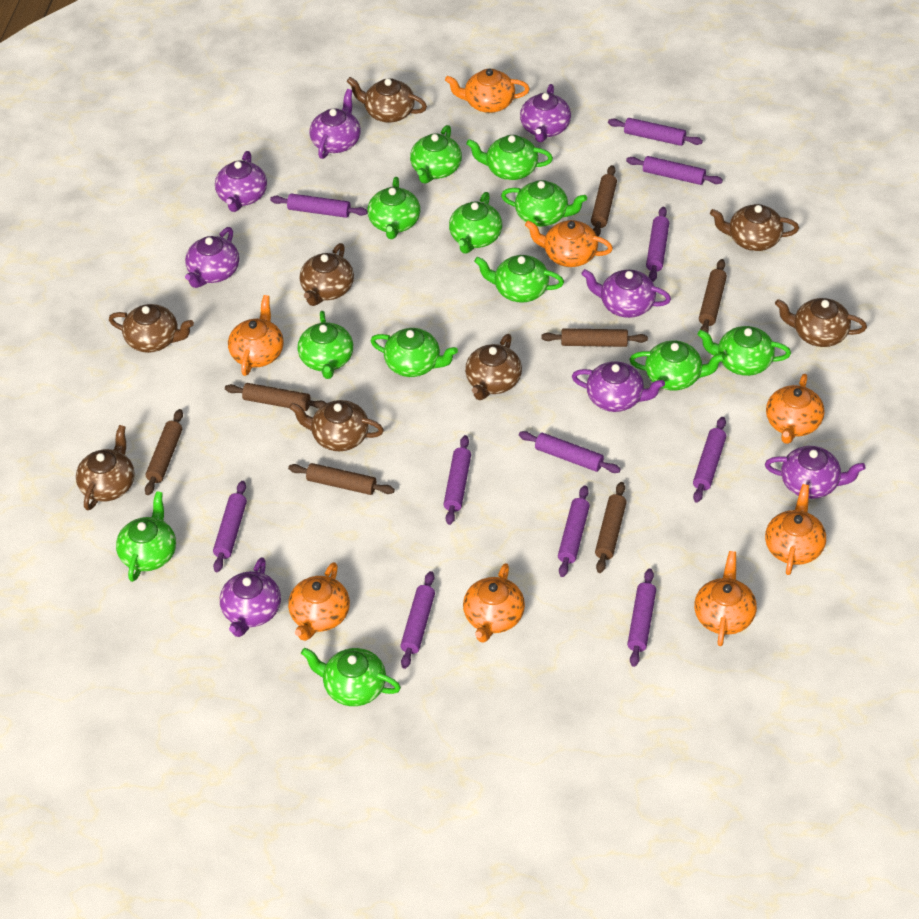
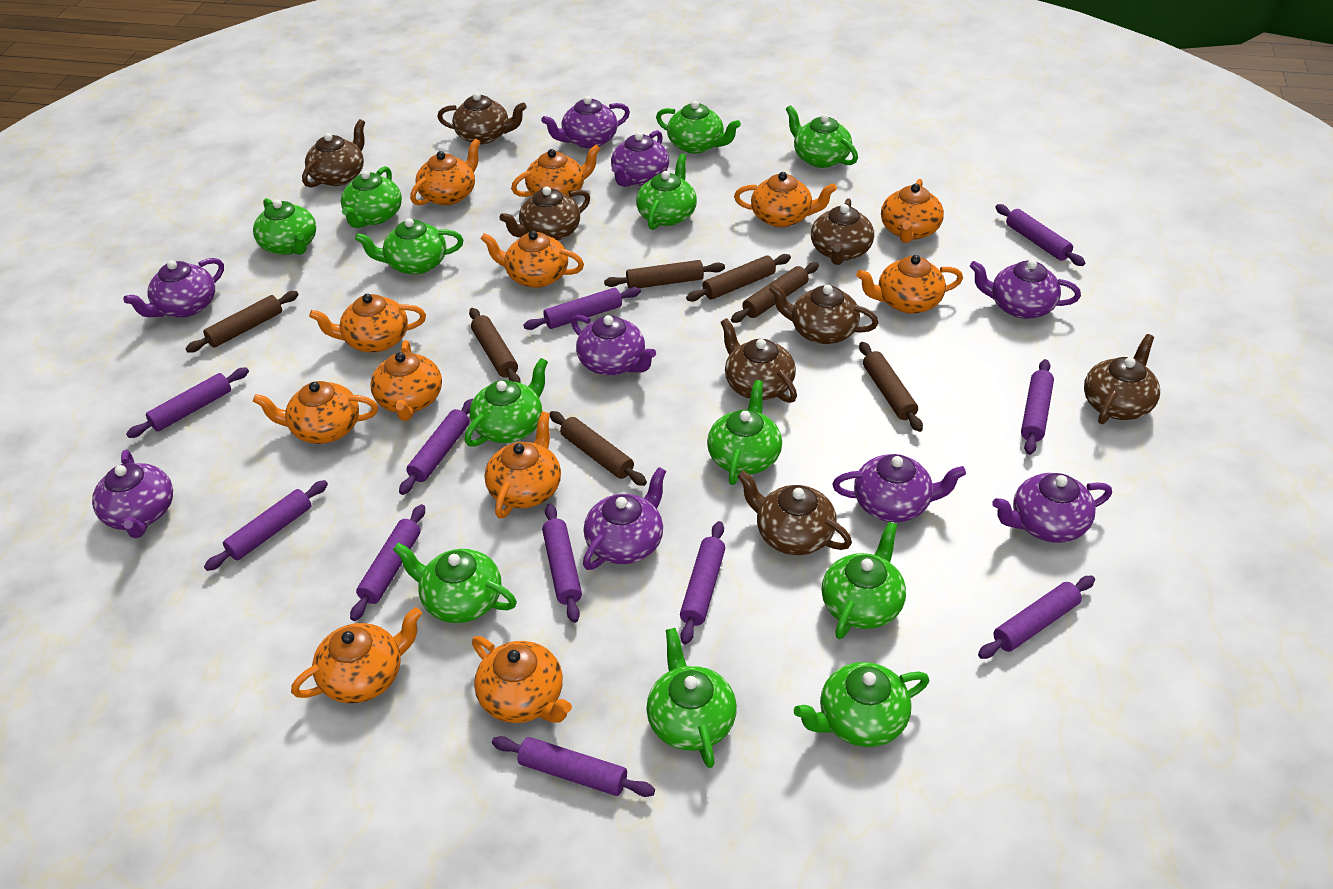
orange teapot: 8 -> 12
purple teapot: 8 -> 9

